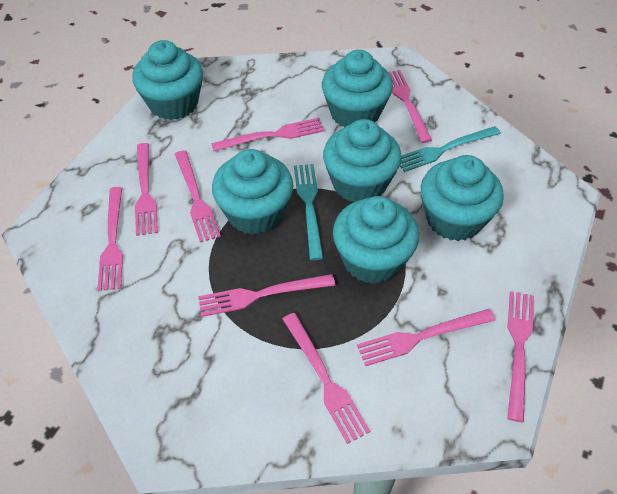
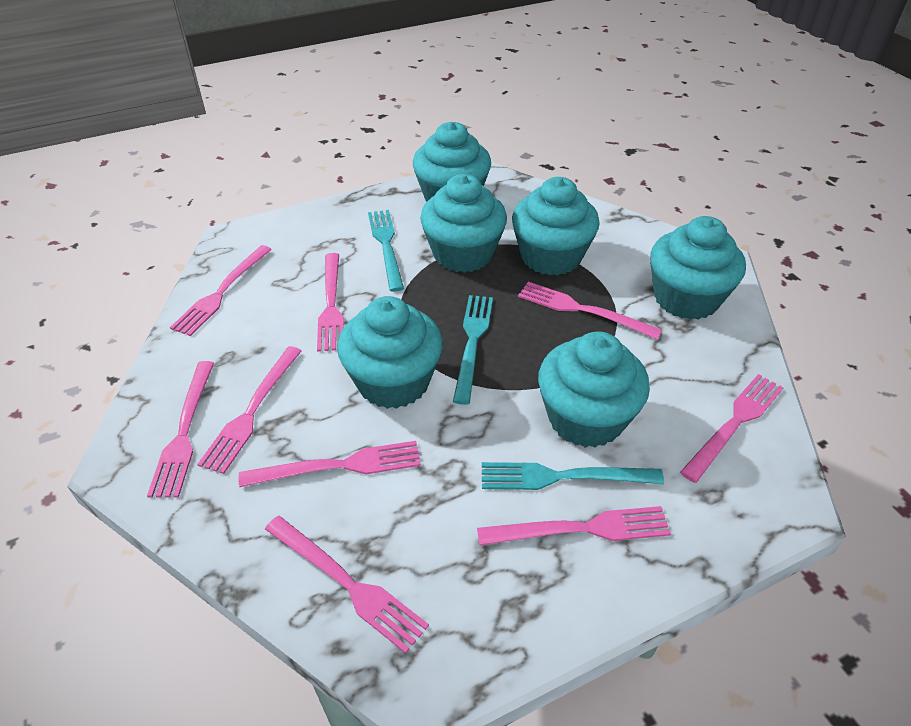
turquoise fork: 2 -> 3

